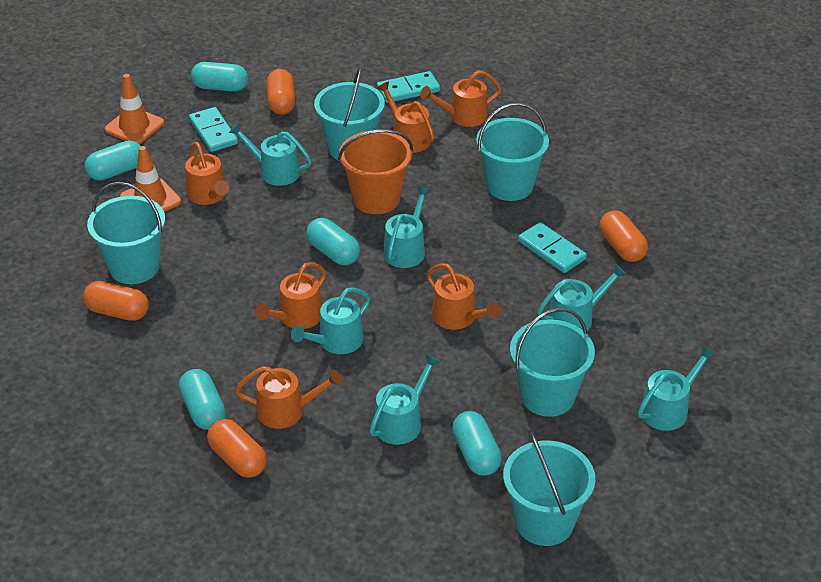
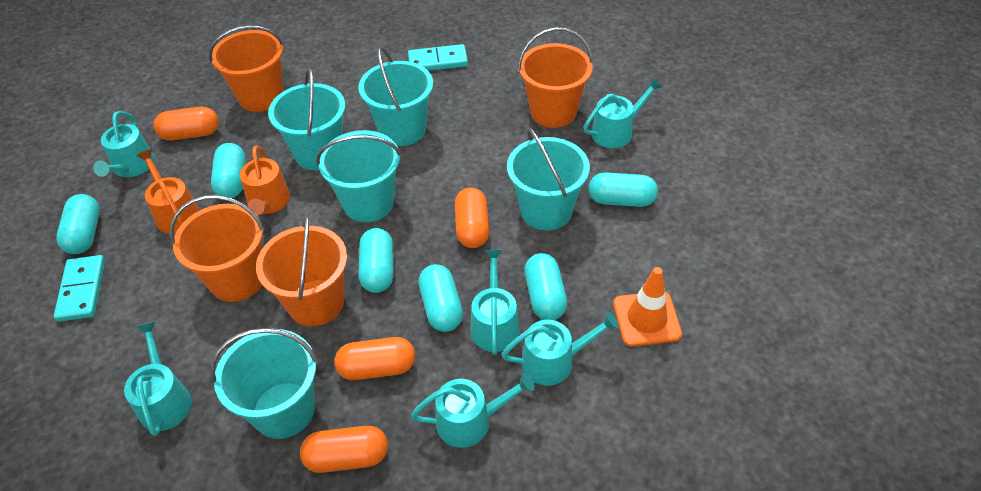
orange bucket: 1 -> 4
orange traffic cone: 2 -> 1
orange watering can: 6 -> 2
turquoise capsule: 5 -> 6
turquoise domino: 3 -> 2

